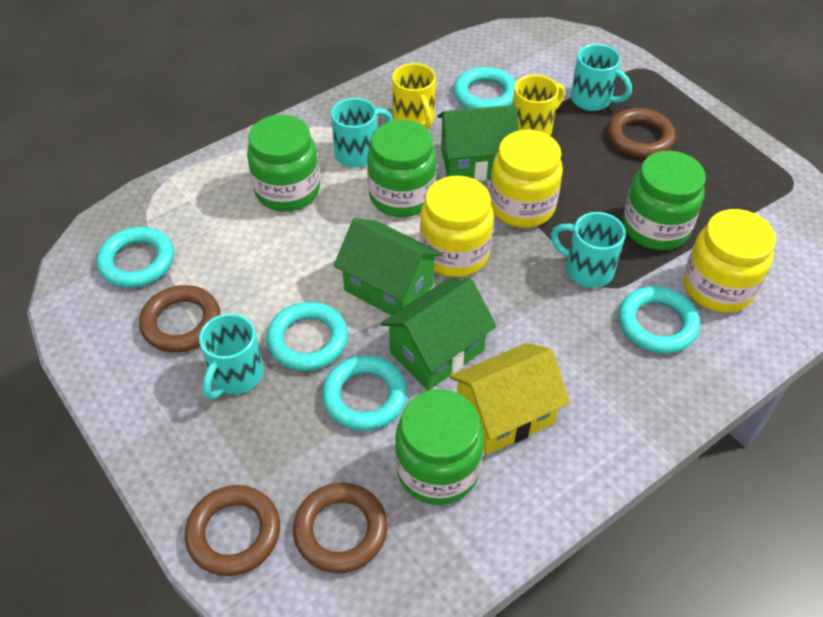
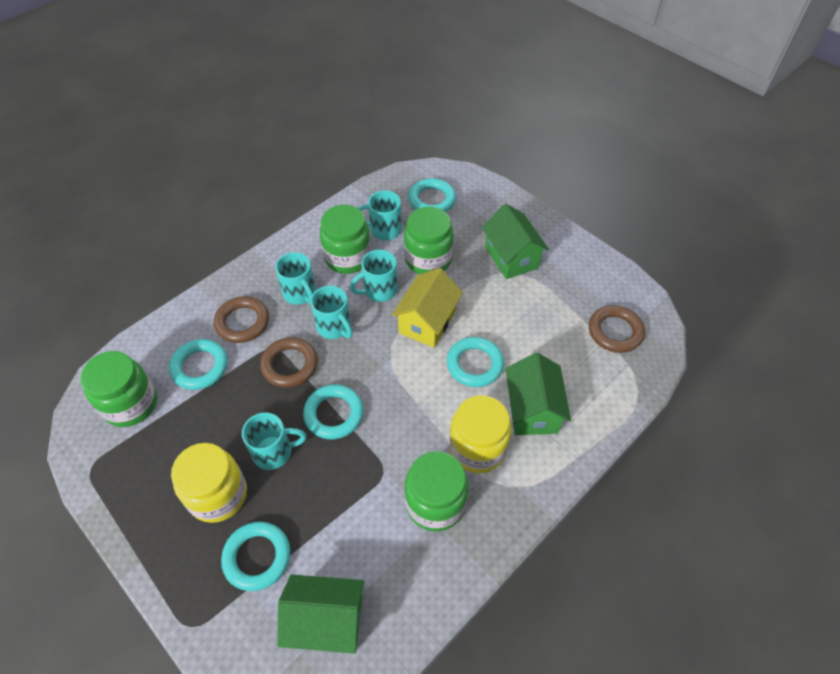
brown ring: 4 -> 3
turquoise mug: 4 -> 5
yellow jar: 3 -> 2
yellow mug: 2 -> 0

